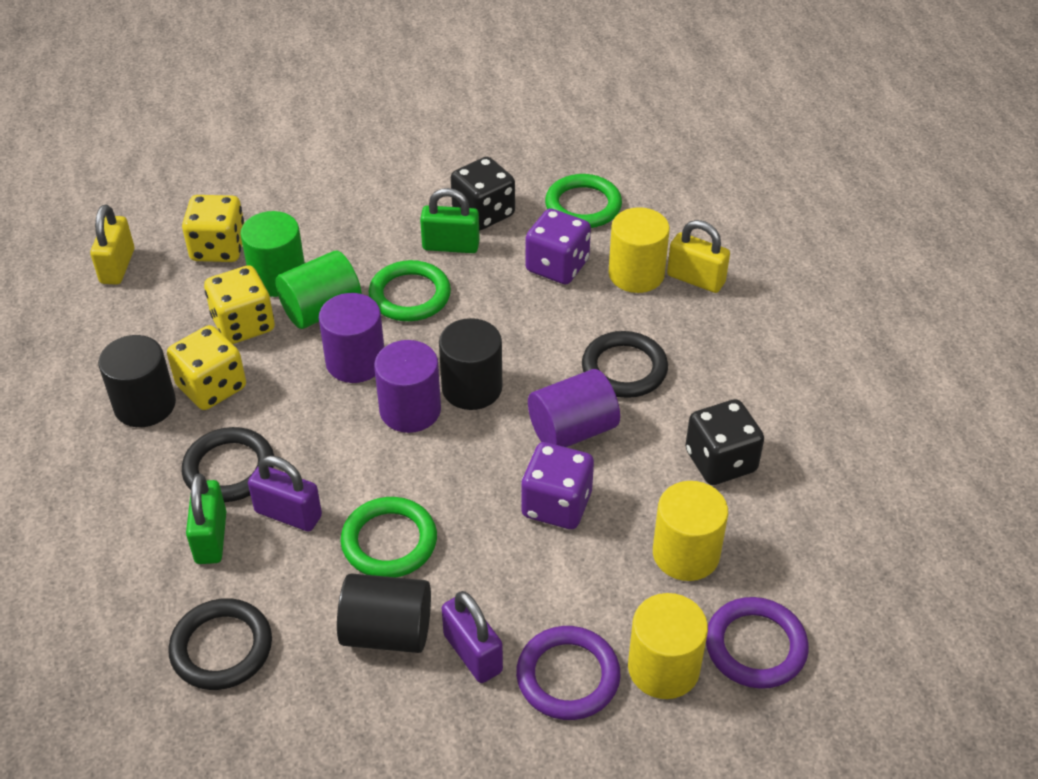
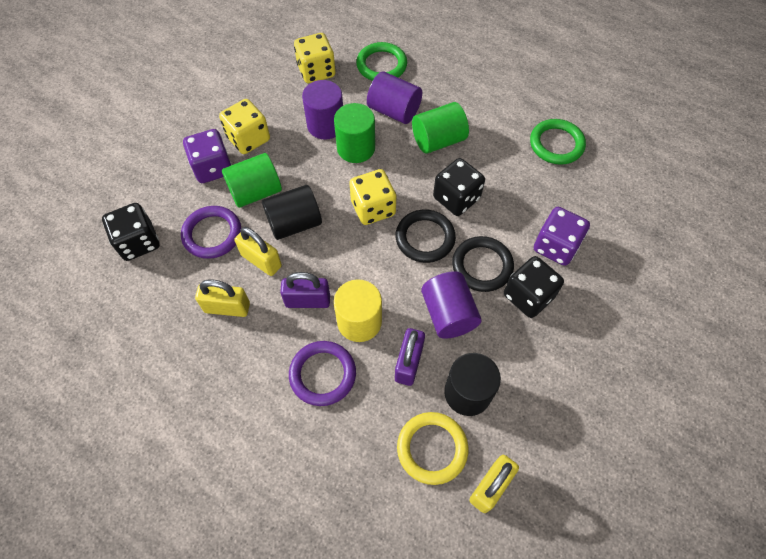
black cylinder: 3 -> 2
black dice: 2 -> 3
black ring: 3 -> 2
green cylinder: 2 -> 3
green padlock: 2 -> 0
green ring: 3 -> 2
yellow cylinder: 3 -> 1
yellow padlock: 2 -> 3
yellow ring: 0 -> 1

